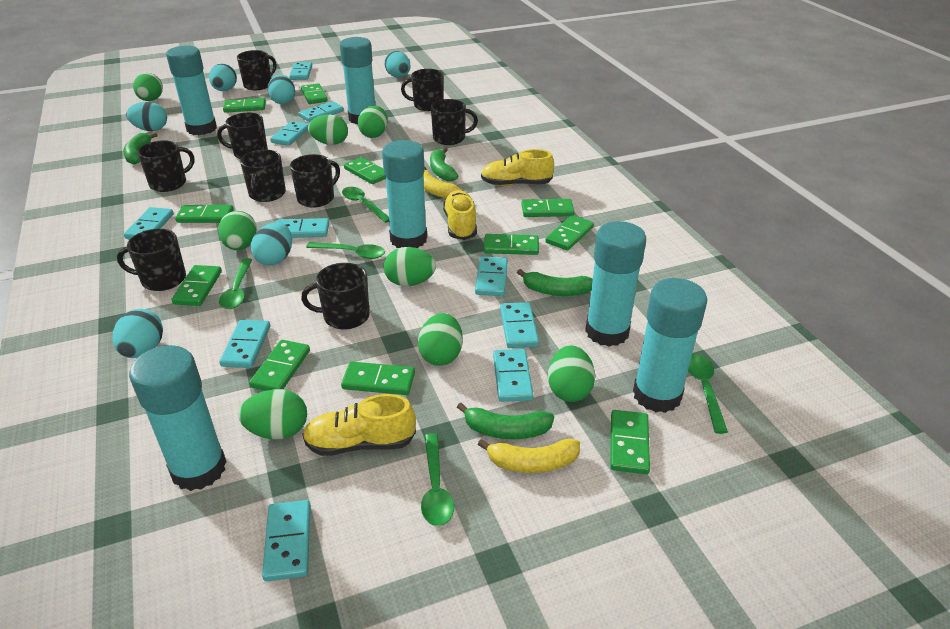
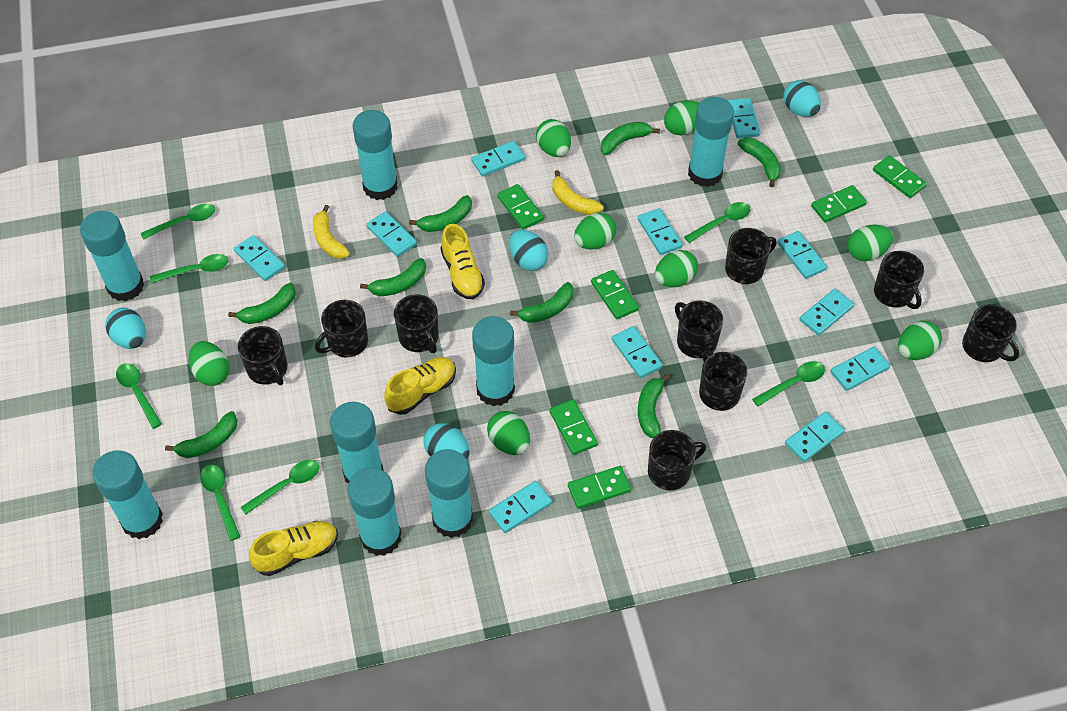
green banana: 4 -> 8
green domino: 11 -> 6
green spoon: 5 -> 7
turquoise domino: 10 -> 11
turquoise egg: 6 -> 4
turquoise glue stick: 6 -> 8

